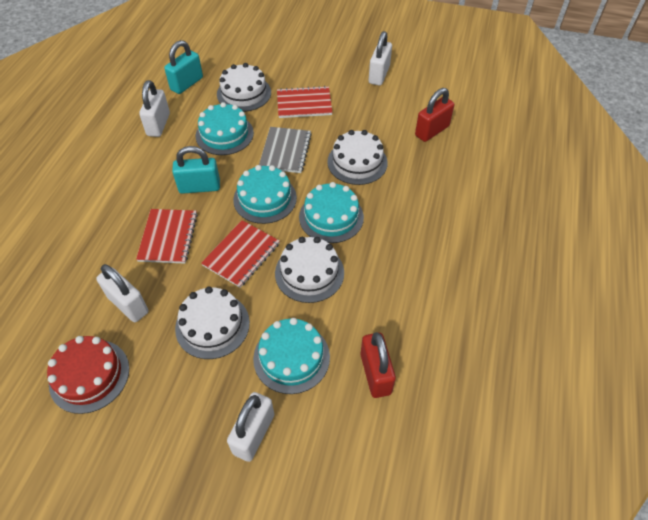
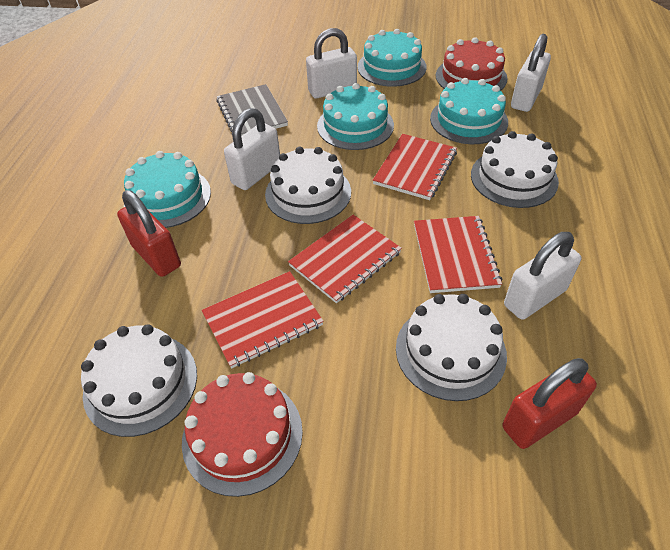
red cake: 1 -> 2
red notebook: 3 -> 4
turquoise padlock: 2 -> 0

